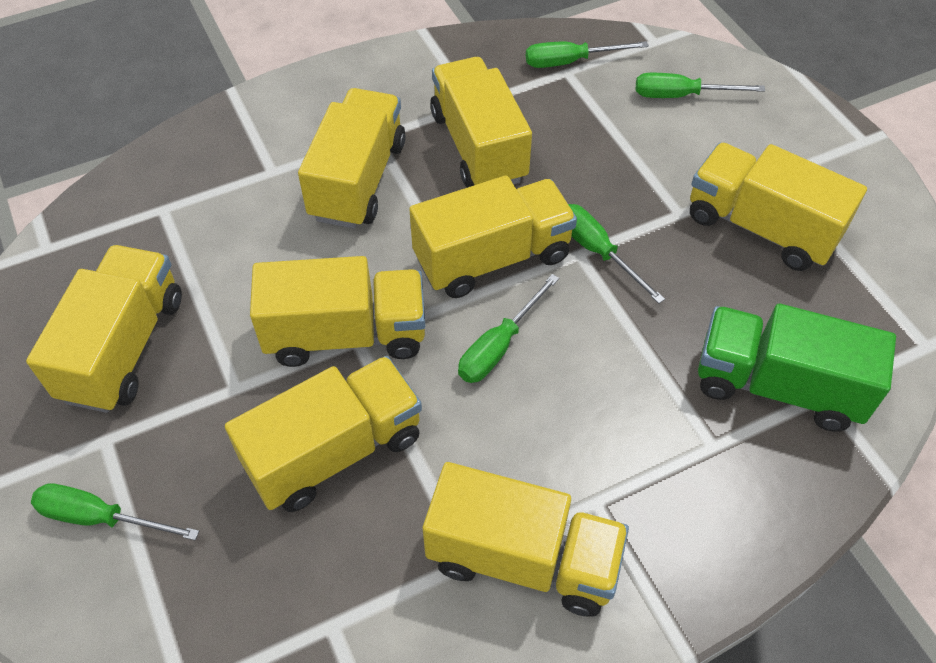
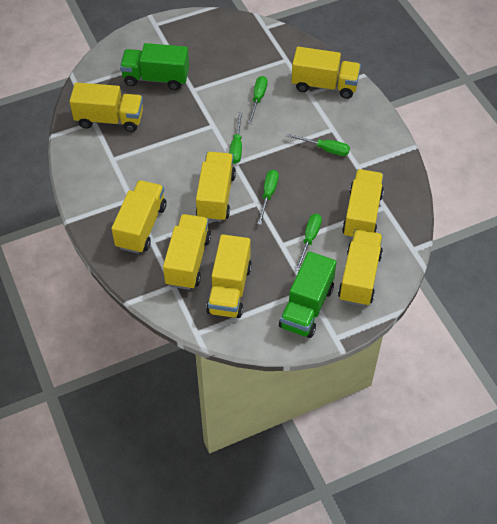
green truck: 1 -> 2

